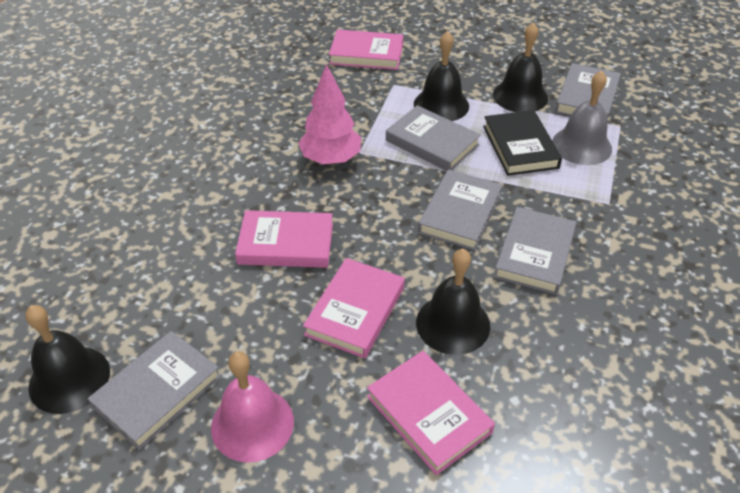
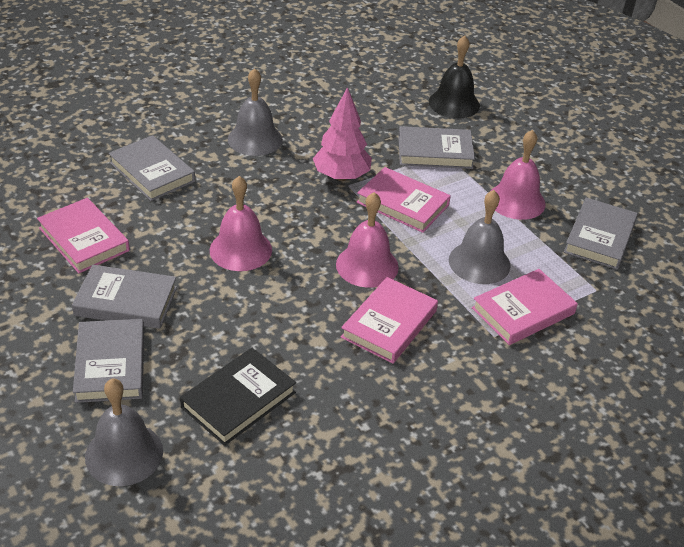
black bell: 4 -> 1
grey bell: 1 -> 3
pink bell: 1 -> 3

